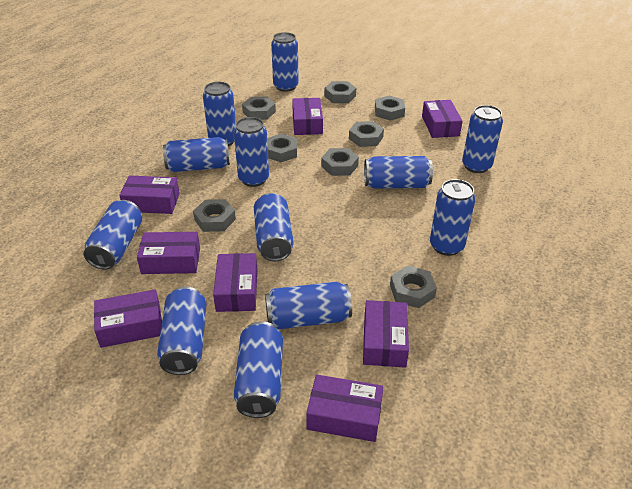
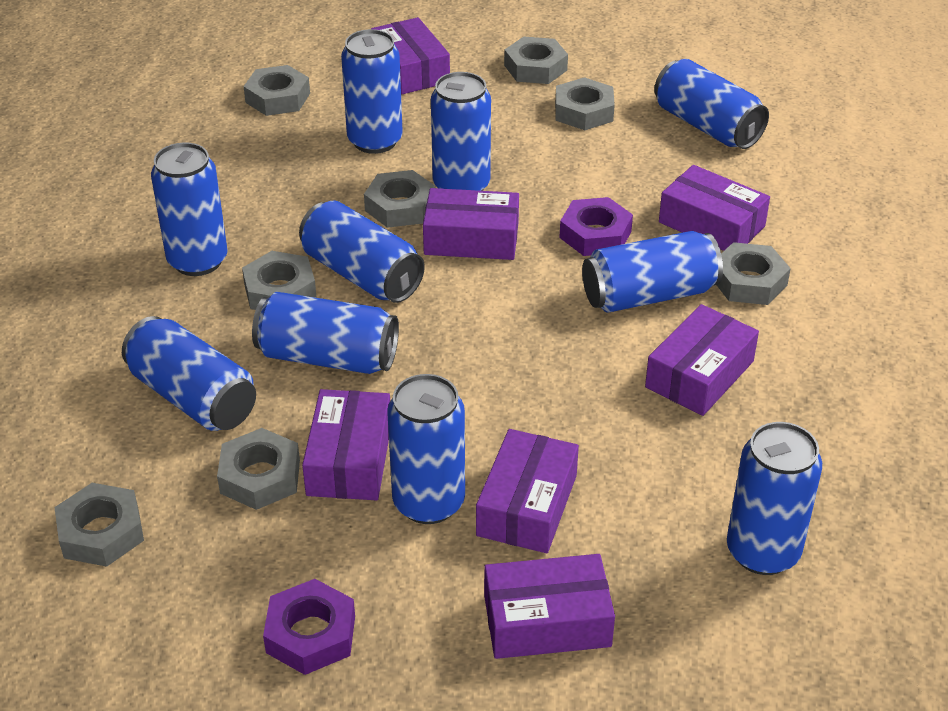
blue can: 12 -> 10
purple box: 8 -> 7
purple nut: 0 -> 2

